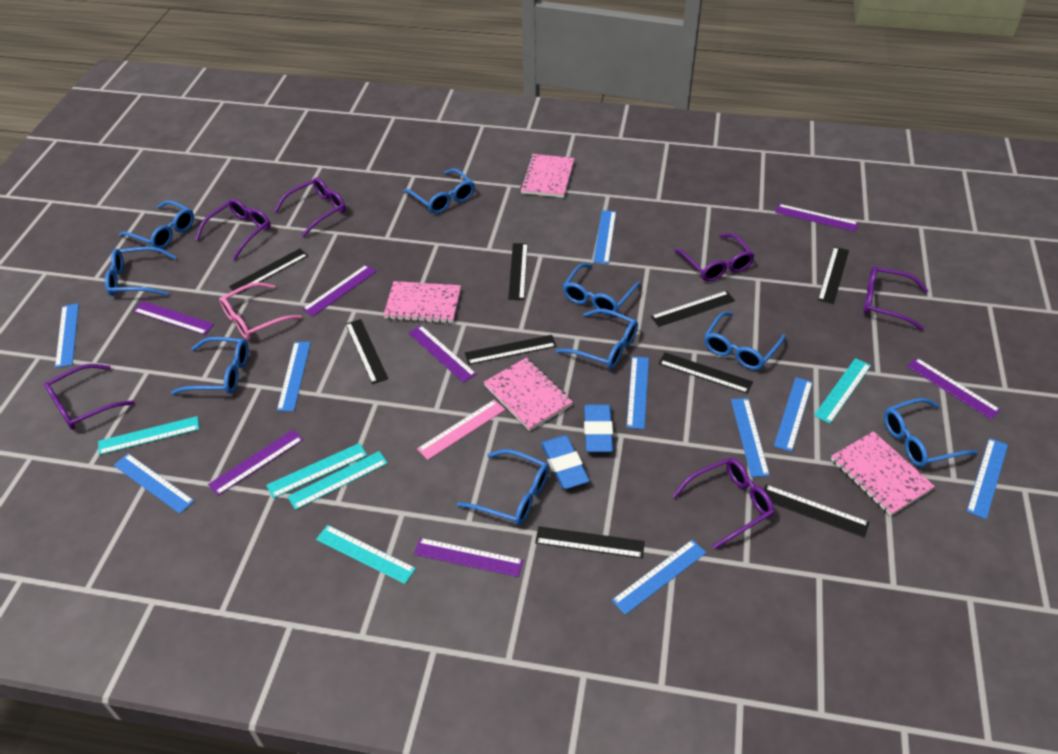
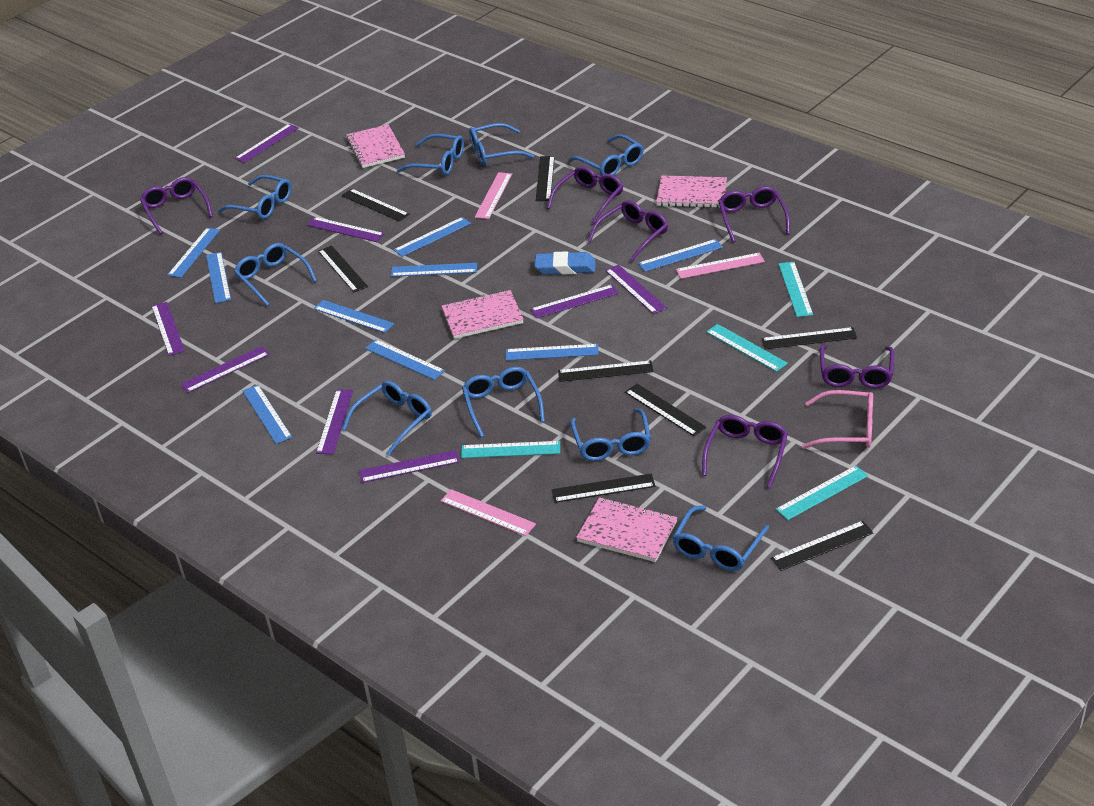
black ruler: 9 -> 8
blue eraser: 2 -> 1
pink ruler: 1 -> 3
purple ruler: 7 -> 8
turquoise ruler: 5 -> 4

